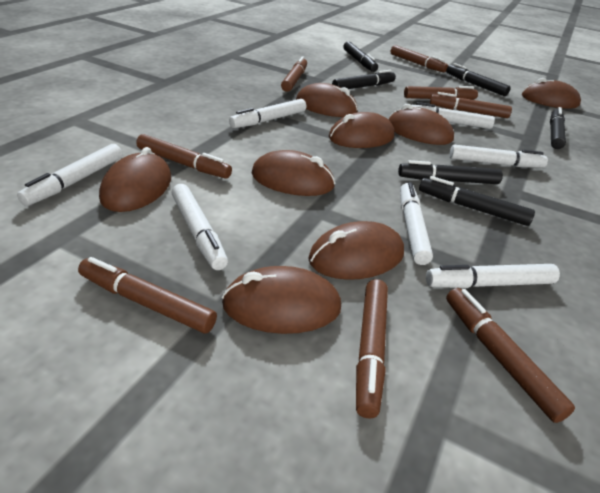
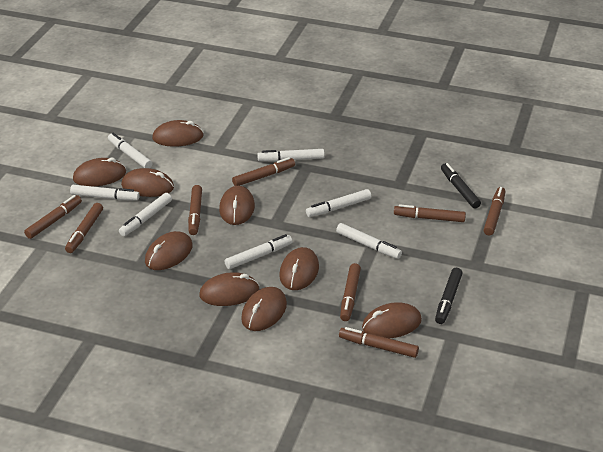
black marker: 6 -> 2
brown mouse: 8 -> 9

